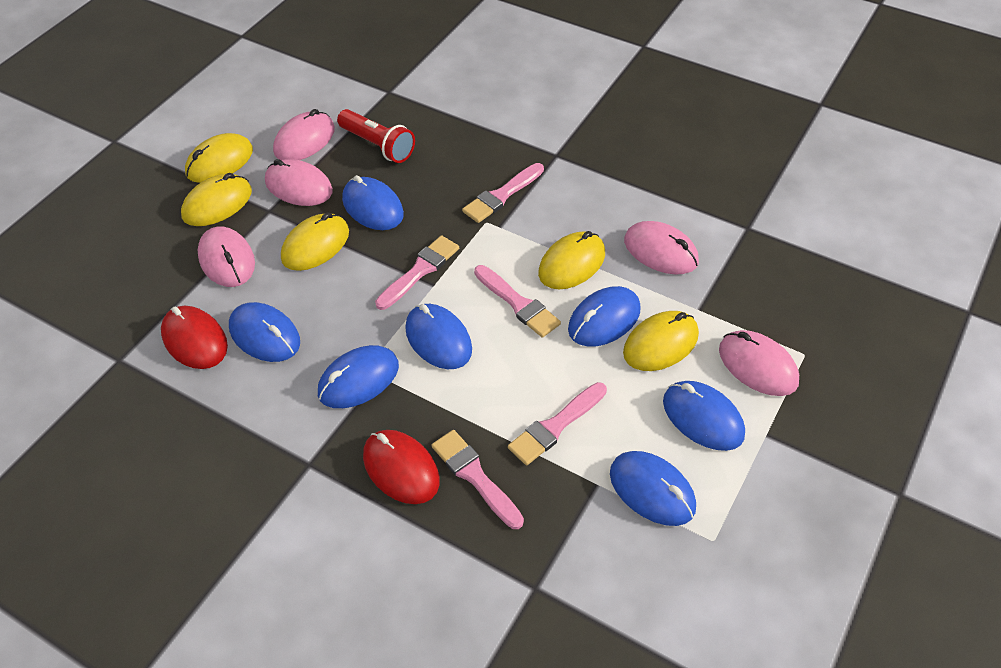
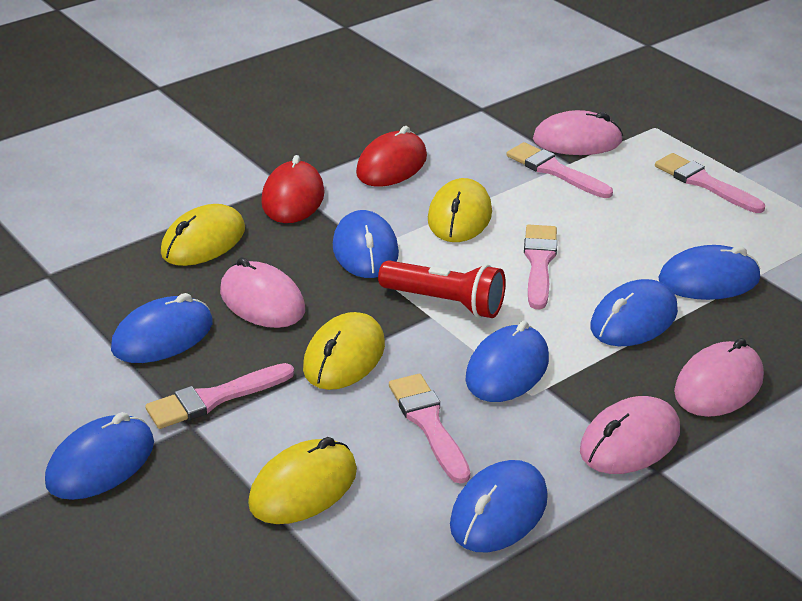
pink mouse: 5 -> 4
yellow mouse: 5 -> 4

